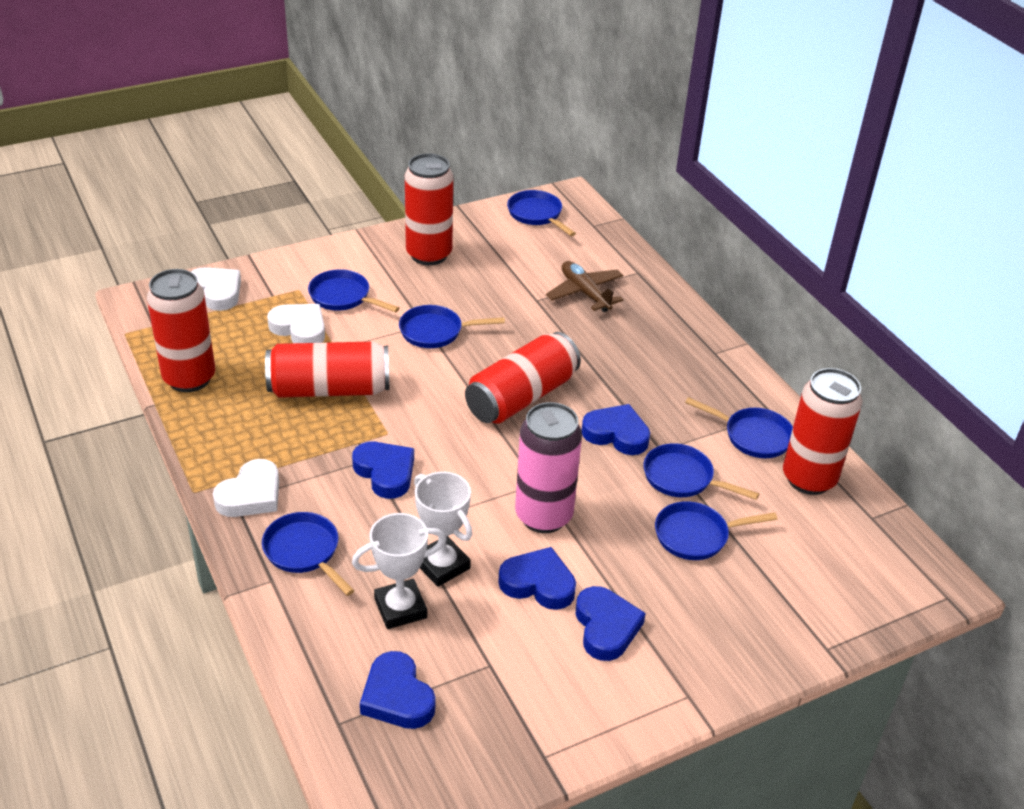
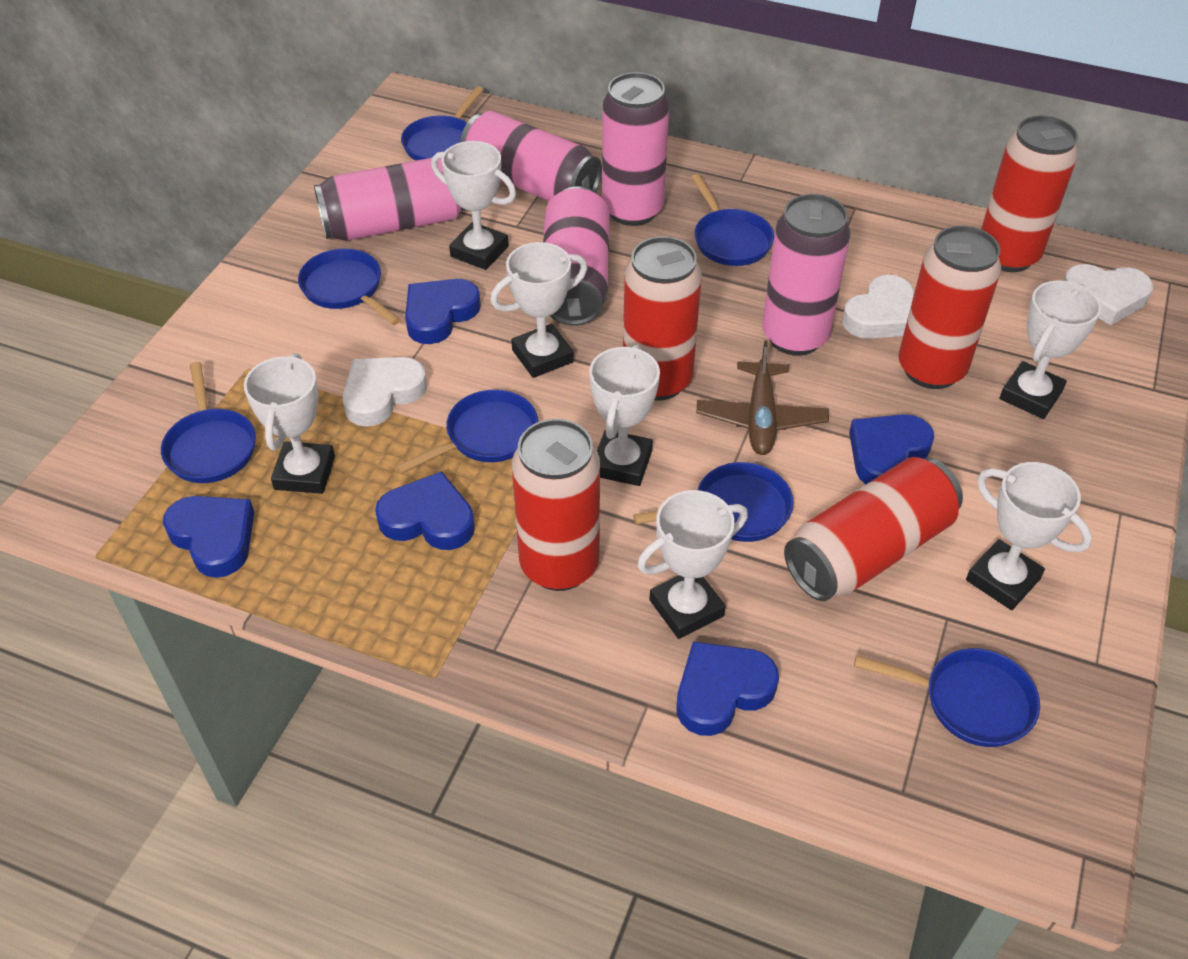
pink can: 1 -> 5
white trophy: 2 -> 7

